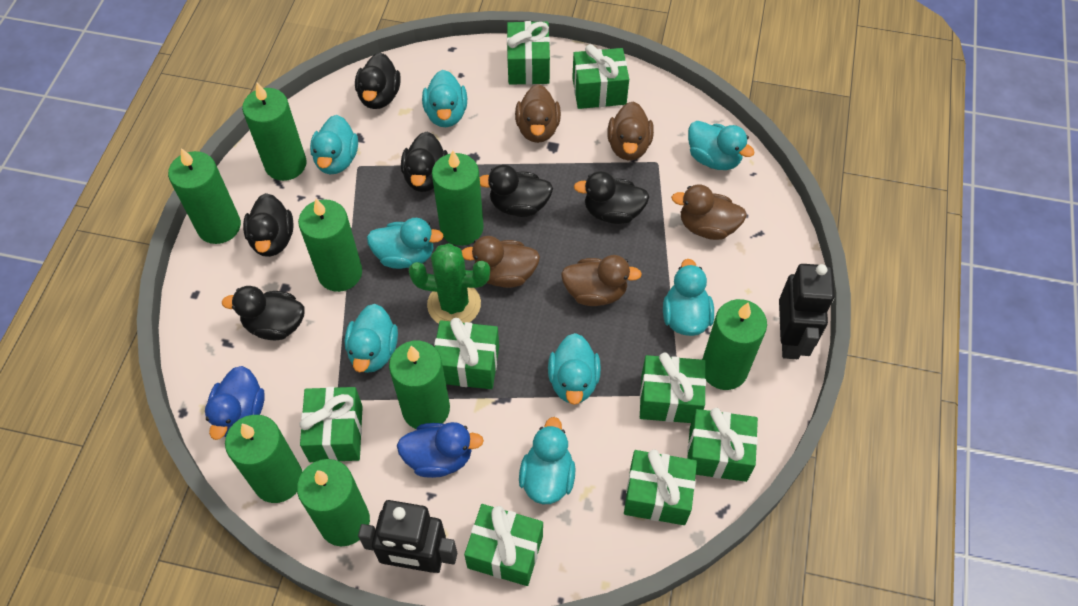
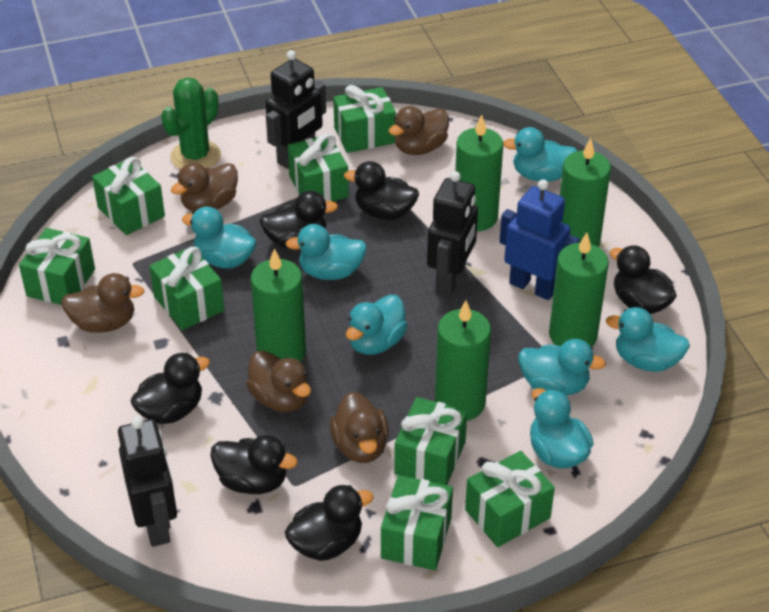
black robot: 2 -> 3
blue duck: 2 -> 0
blue robot: 0 -> 1
green candle: 8 -> 5
turquoise duck: 8 -> 7

